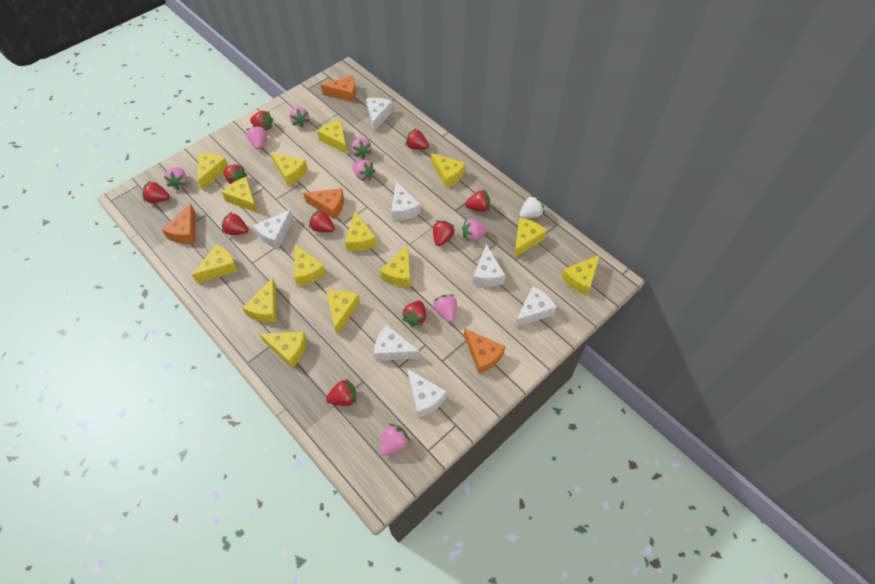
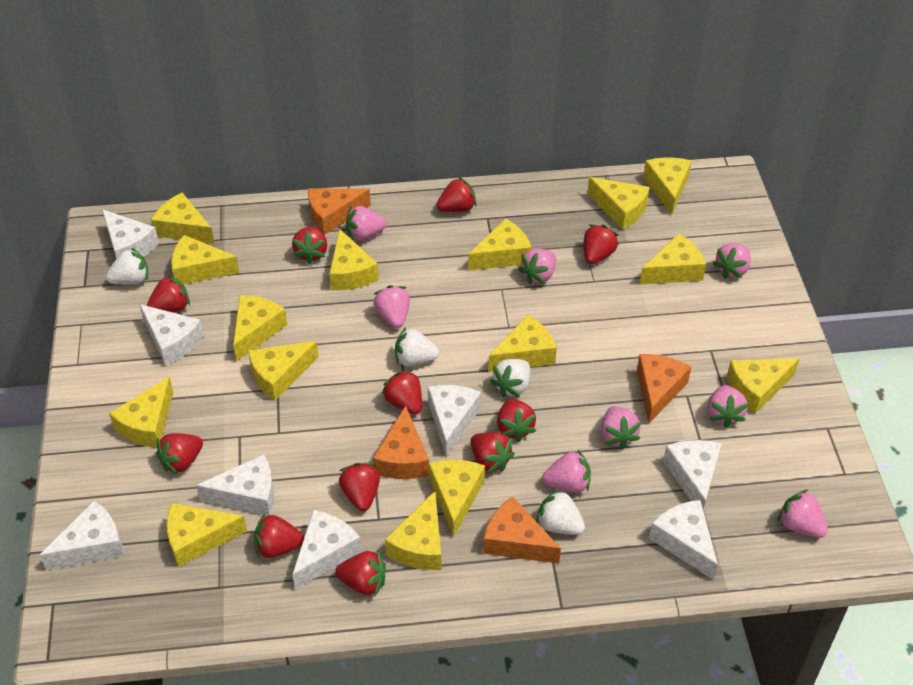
red strawberry: 10 -> 11
white cheese: 7 -> 8
white strawberry: 1 -> 4
yellow cheese: 14 -> 15

